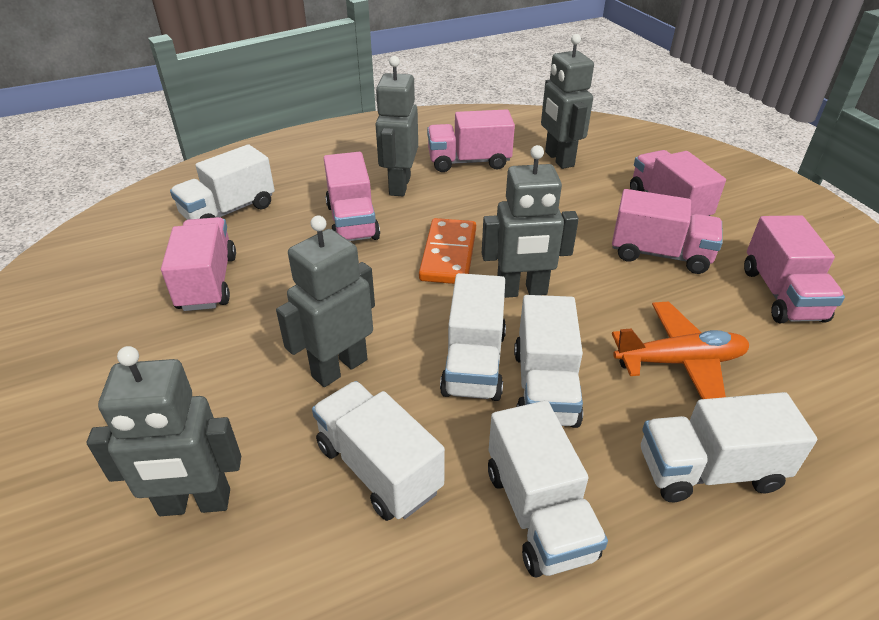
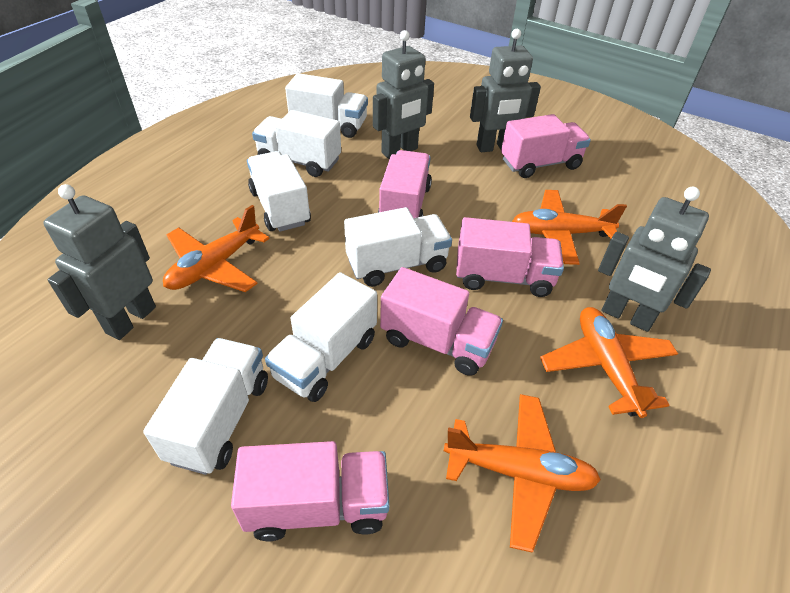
grey robot: 5 -> 4
orange domino: 1 -> 0
orange plane: 1 -> 4
pink truck: 6 -> 5

